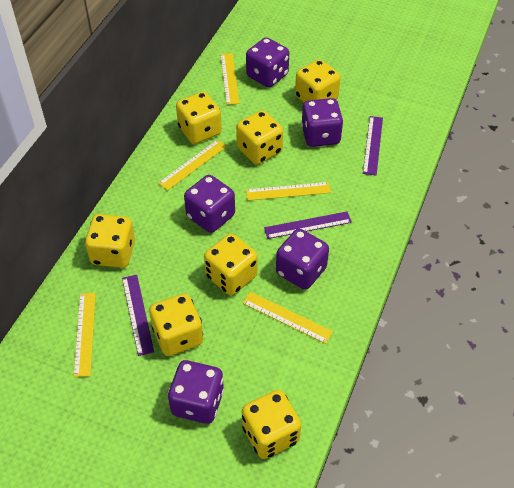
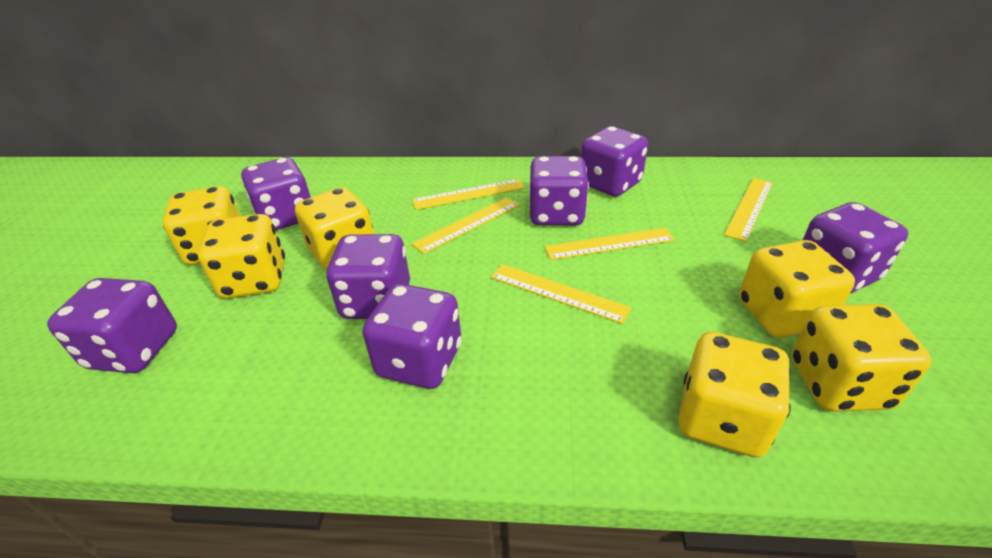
purple dice: 5 -> 7
purple ruler: 3 -> 0
yellow dice: 7 -> 6

